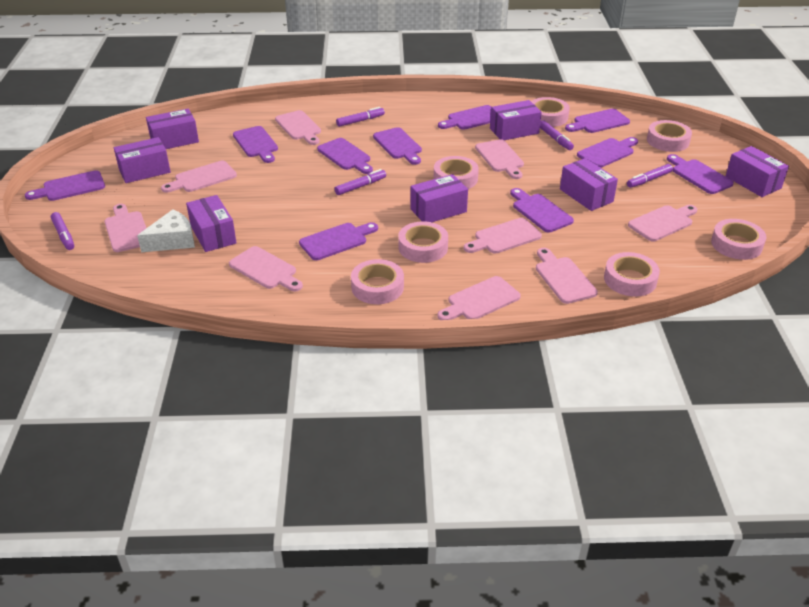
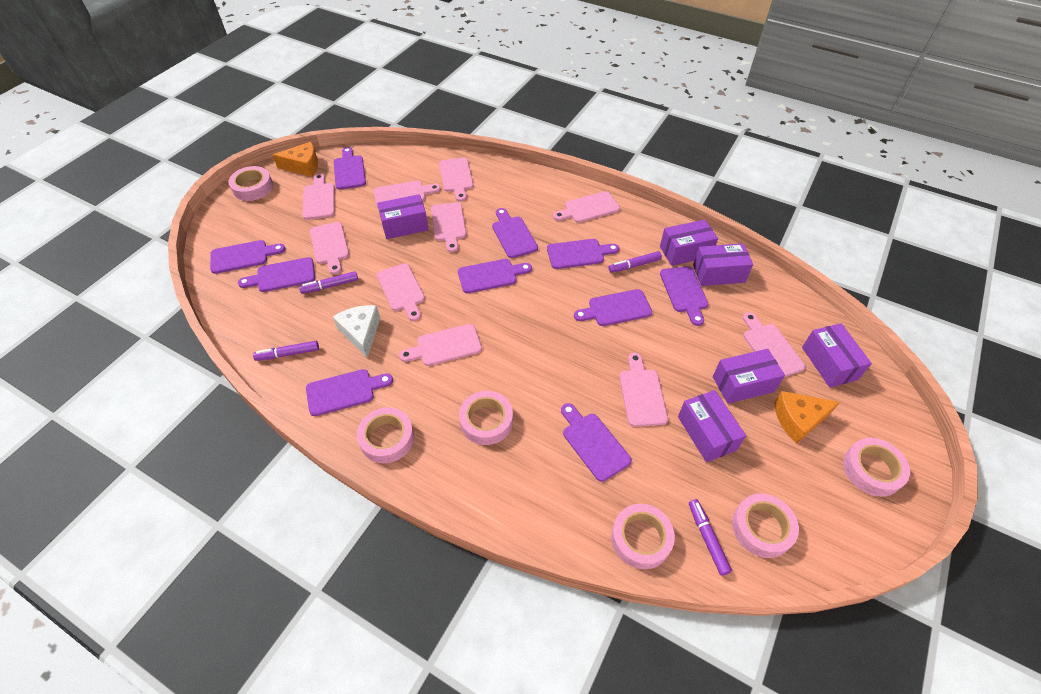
orange cheese: 0 -> 2
pink cutting board: 9 -> 10
pink tape: 7 -> 6
purple box: 7 -> 6
purple marker: 5 -> 4

